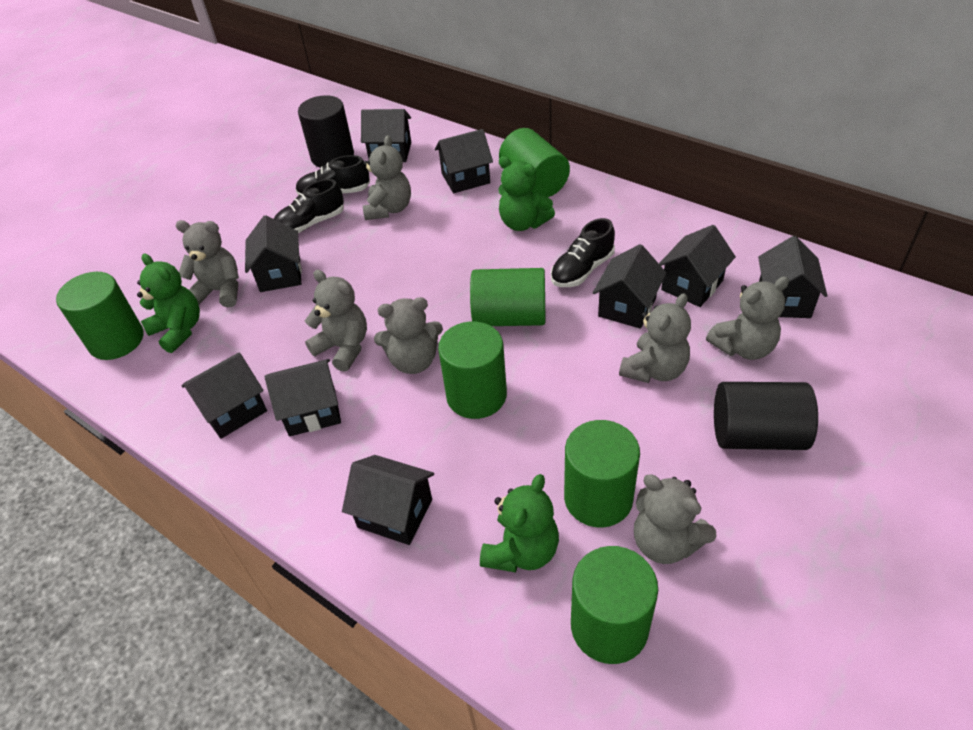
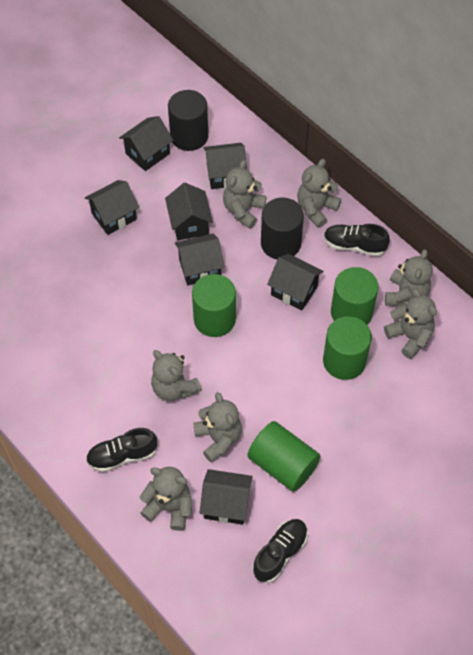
black house: 9 -> 7
green cylinder: 6 -> 4
green teddy bear: 3 -> 0

